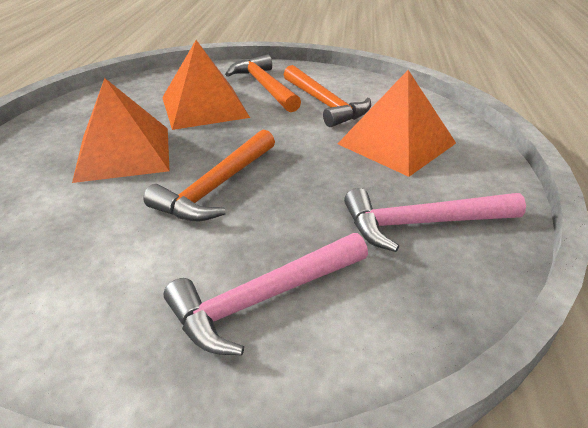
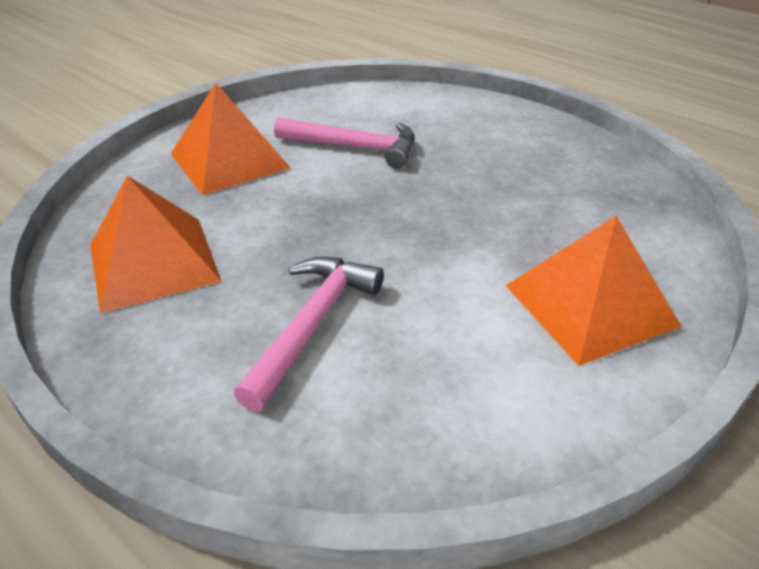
orange hammer: 3 -> 0

